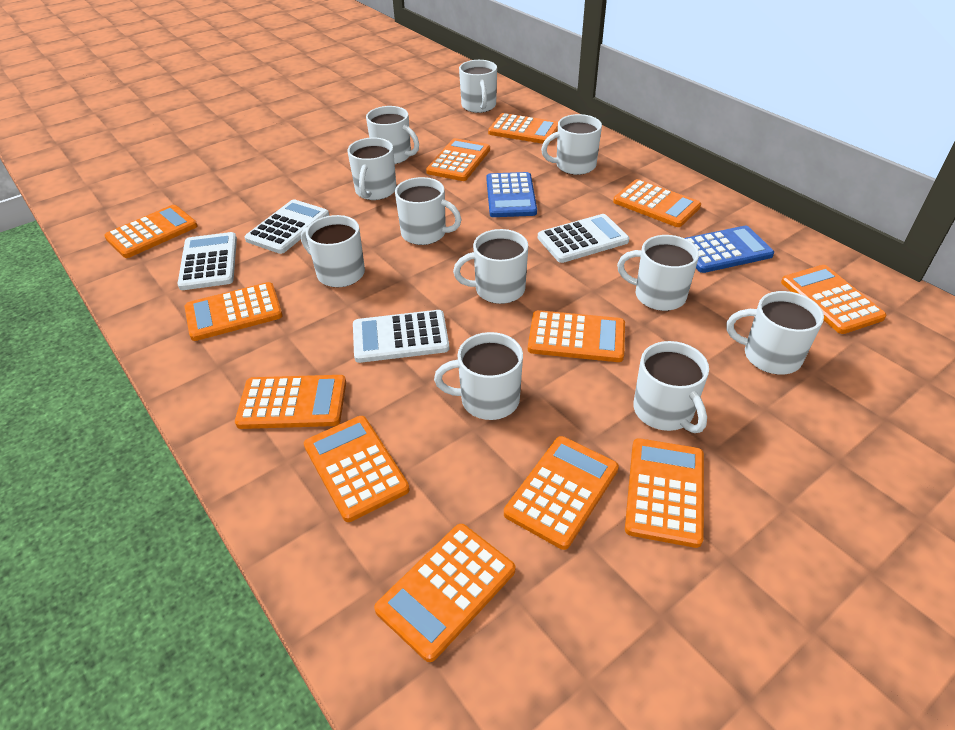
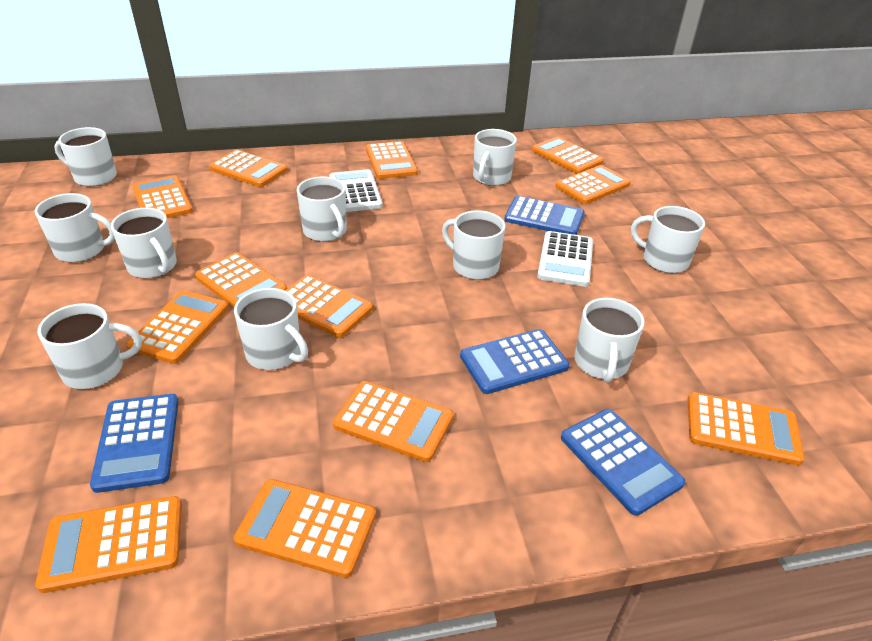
blue calculator: 2 -> 4
white calculator: 4 -> 2
white mug: 11 -> 10

